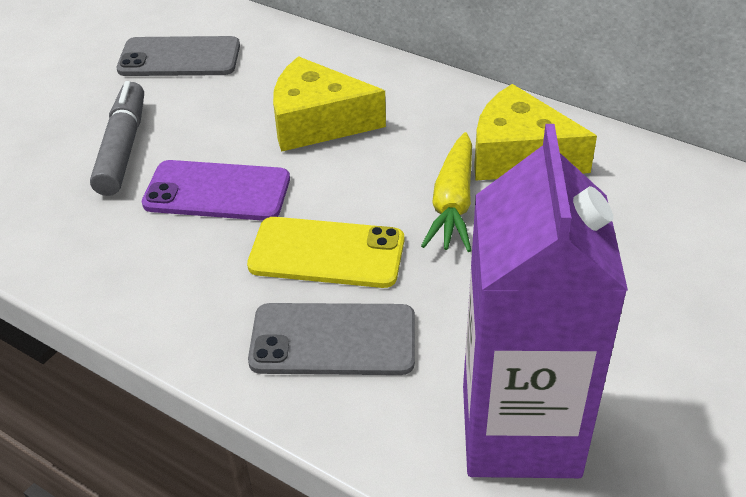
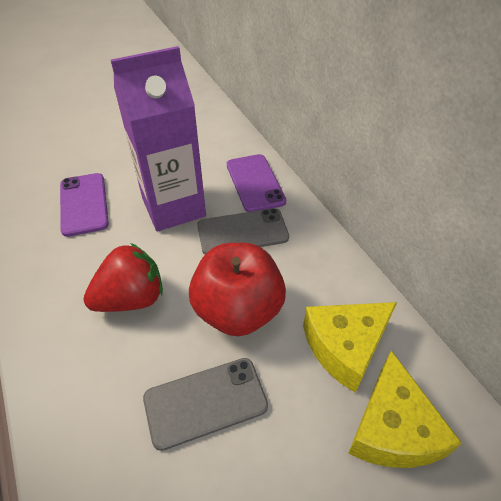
grey marker: 1 -> 0
purple phone: 1 -> 2
red apple: 0 -> 1
red strawberry: 0 -> 1
yellow carrot: 1 -> 0
yellow phone: 1 -> 0

